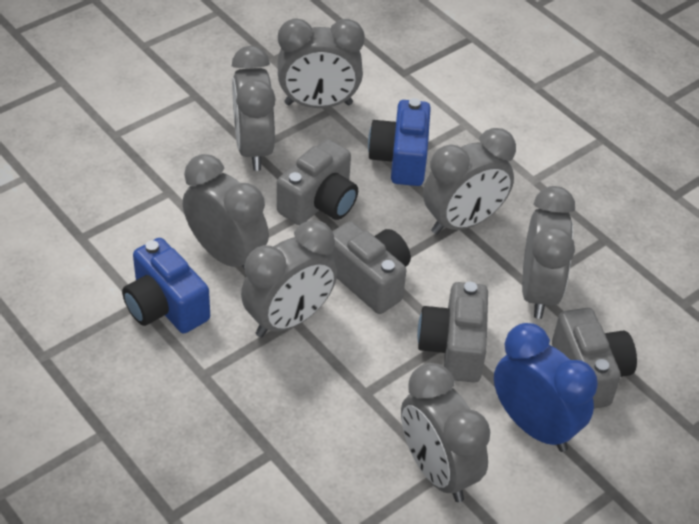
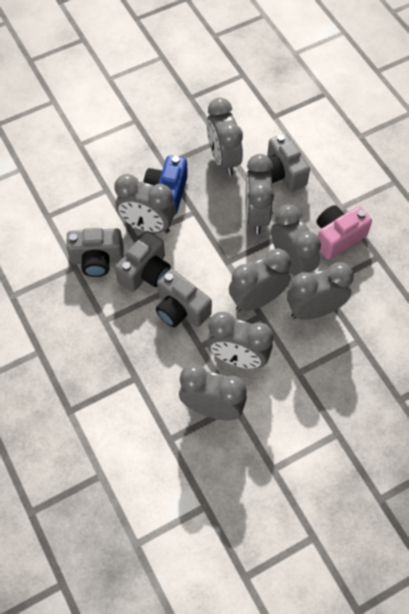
blue camera: 2 -> 1
blue clock: 1 -> 0
grey clock: 7 -> 8
pink camera: 0 -> 1

